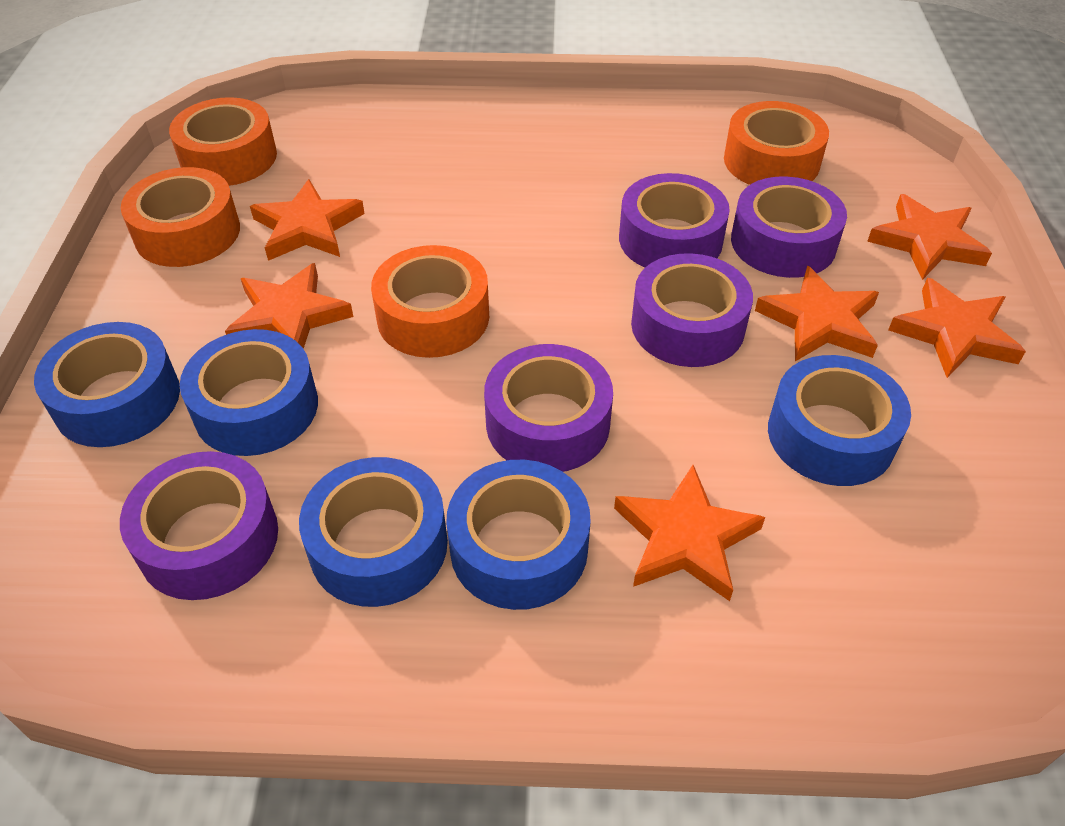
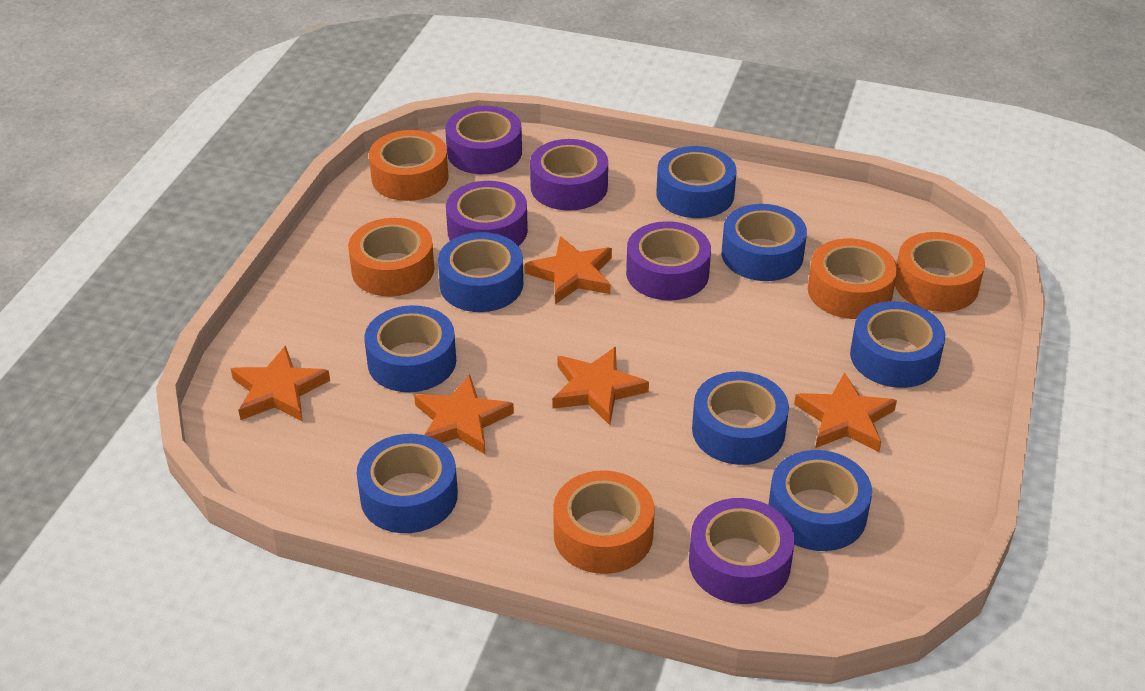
blue tape: 5 -> 8
orange star: 6 -> 5
orange tape: 4 -> 5

